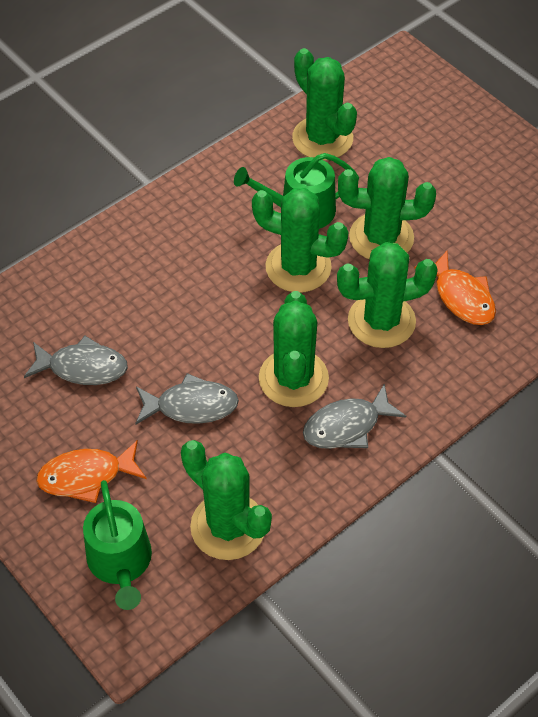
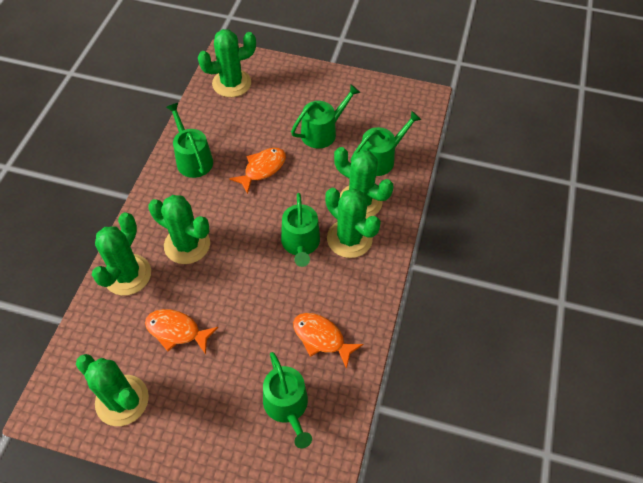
green watering can: 2 -> 5
grey fish: 3 -> 0
orange fish: 2 -> 3

